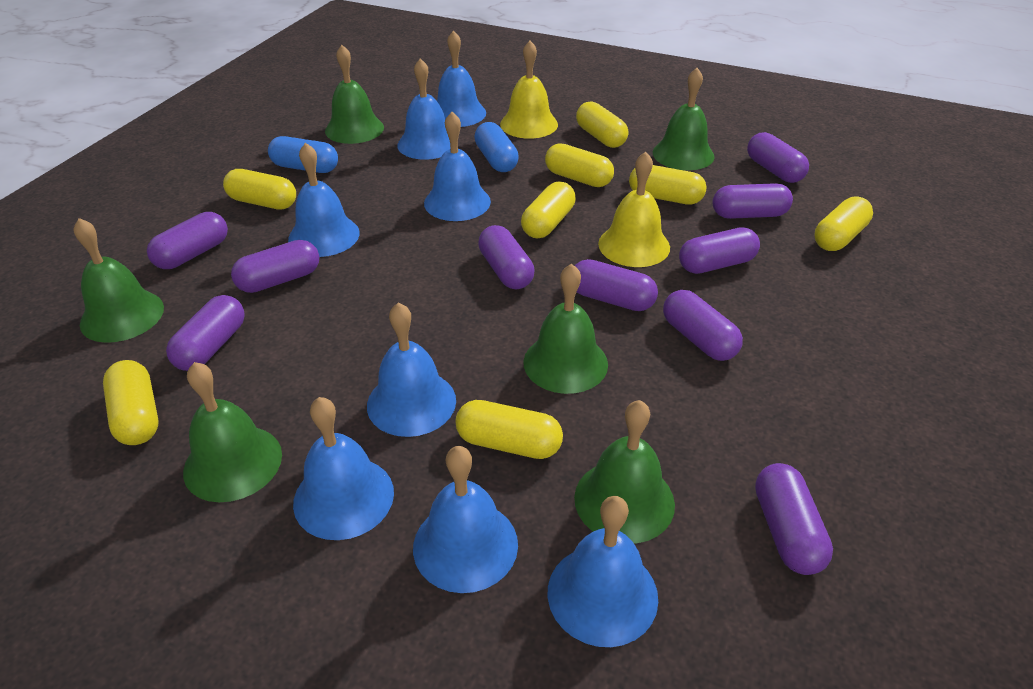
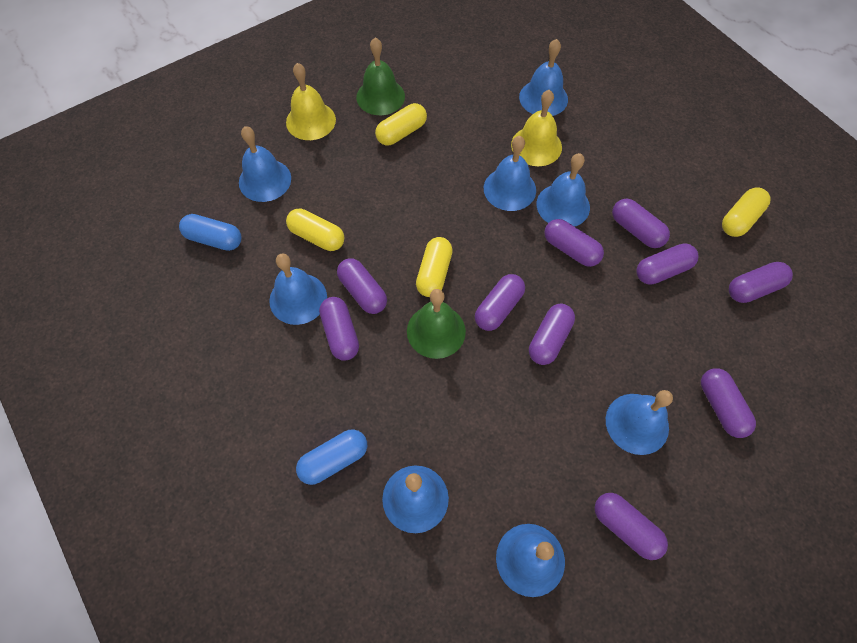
green bell: 6 -> 2
yellow capsule: 8 -> 4

